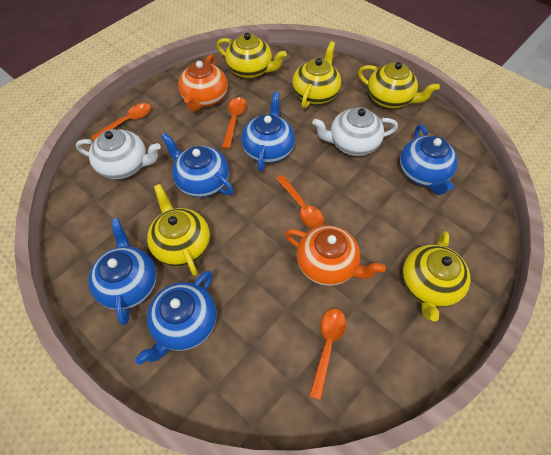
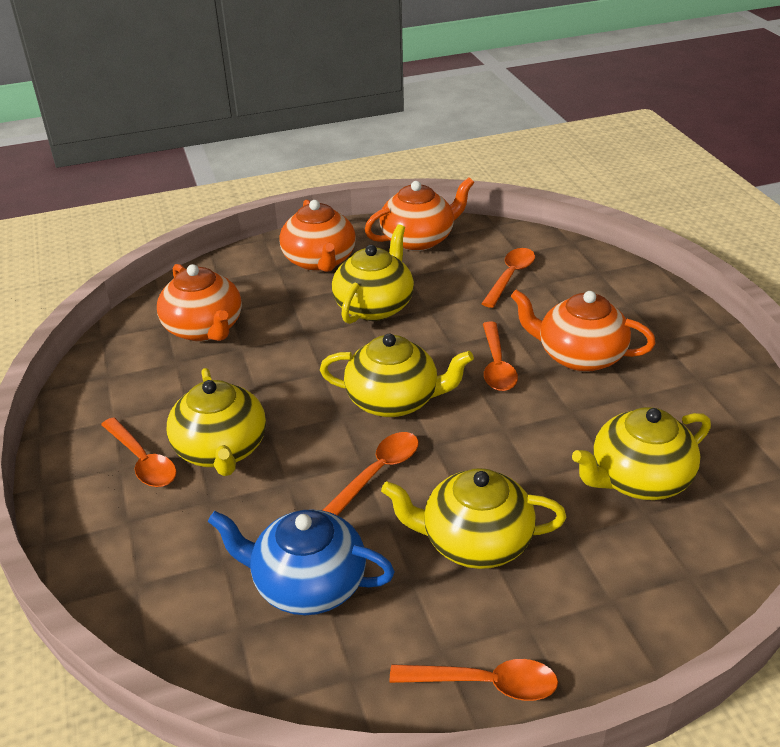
blue teapot: 5 -> 1
orange spoon: 4 -> 5
orange teapot: 2 -> 4
white teapot: 2 -> 0

